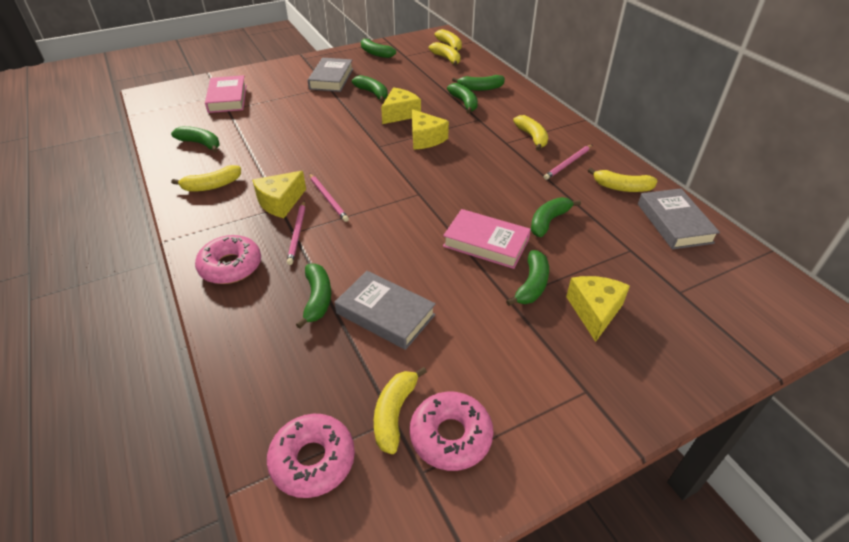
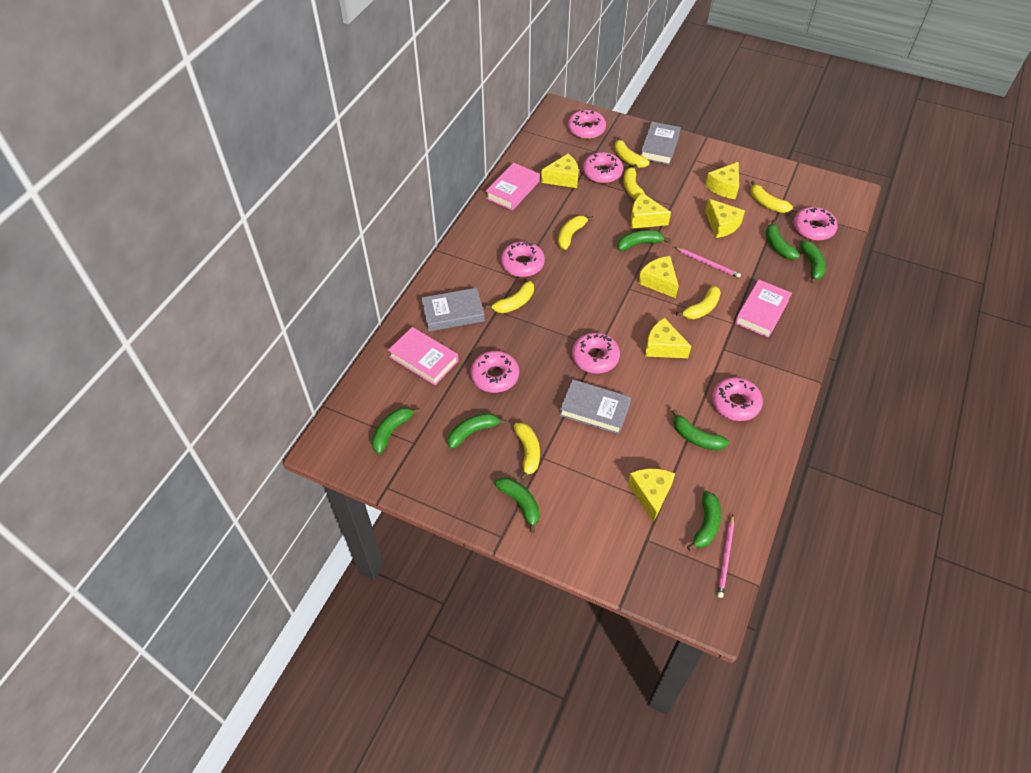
pink book: 2 -> 3
pink donut: 3 -> 7
pink pencil: 3 -> 2
yellow banana: 6 -> 7
yellow cheese: 4 -> 7

